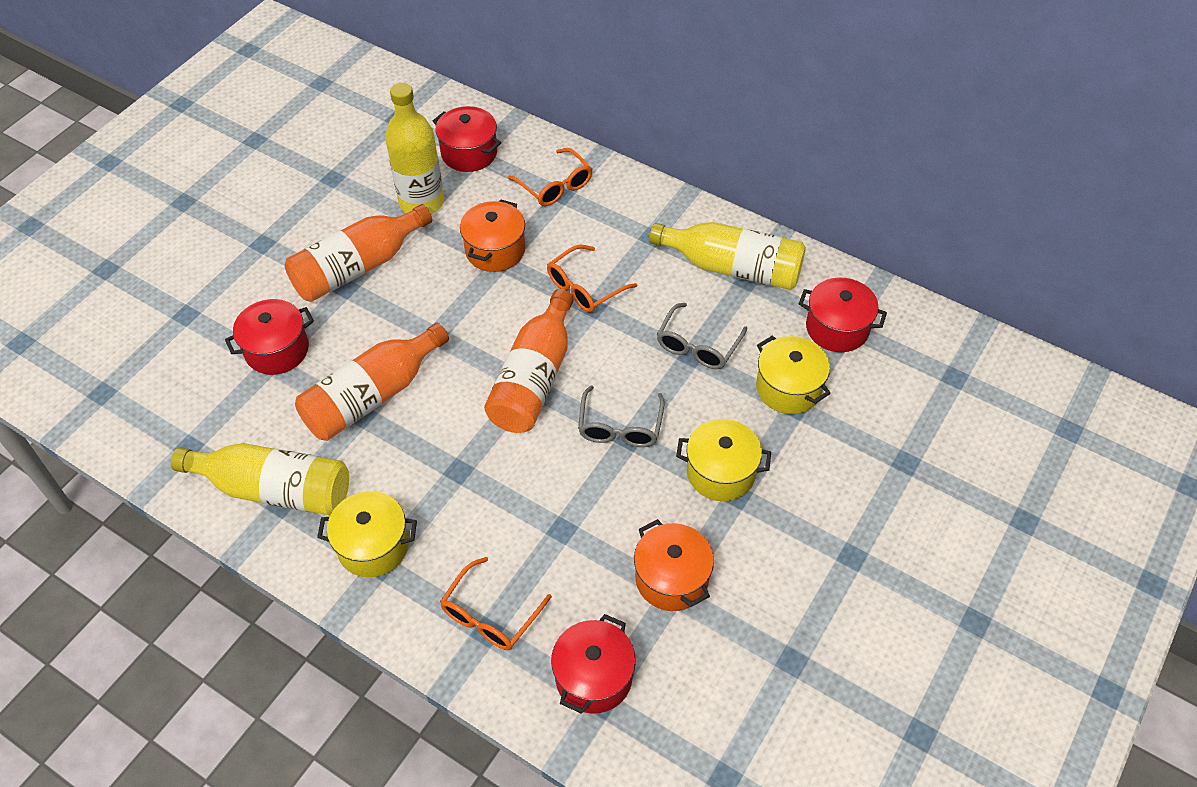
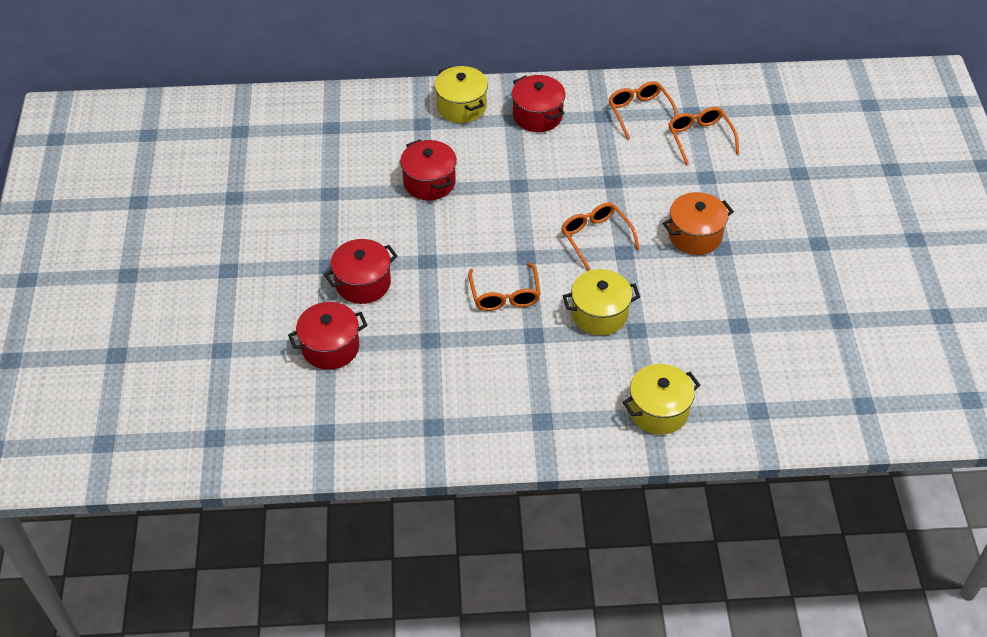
grey glasses: 2 -> 0
orange bottle: 3 -> 0
orange glasses: 3 -> 4
orange pot: 2 -> 1
yellow bottle: 3 -> 0

